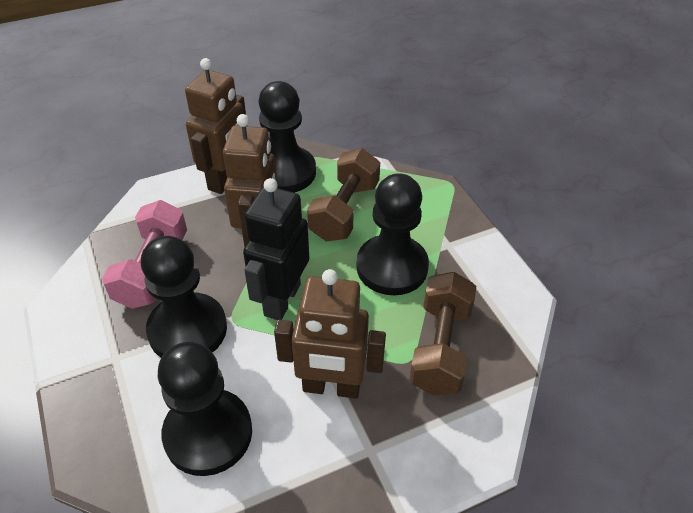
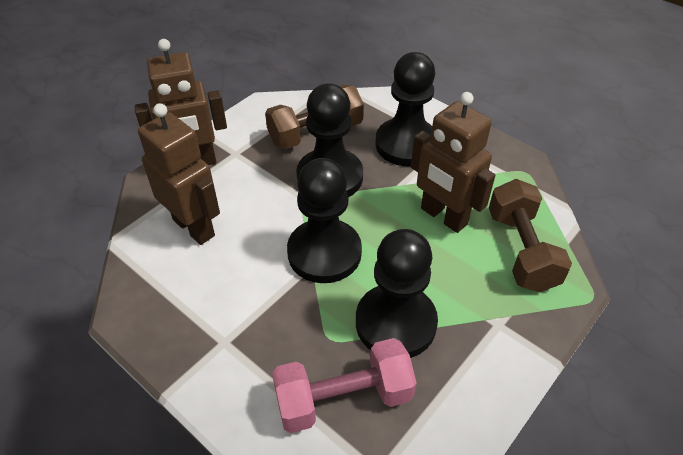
black robot: 1 -> 0

